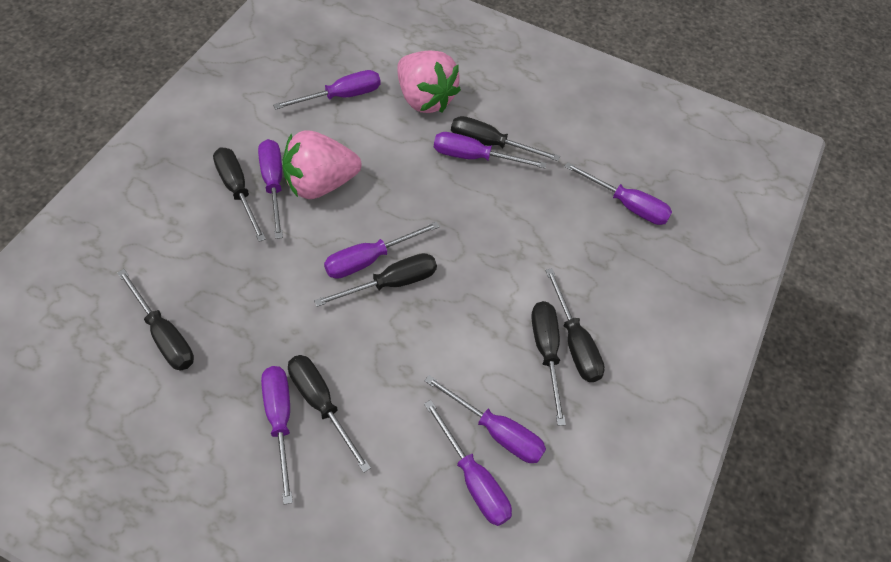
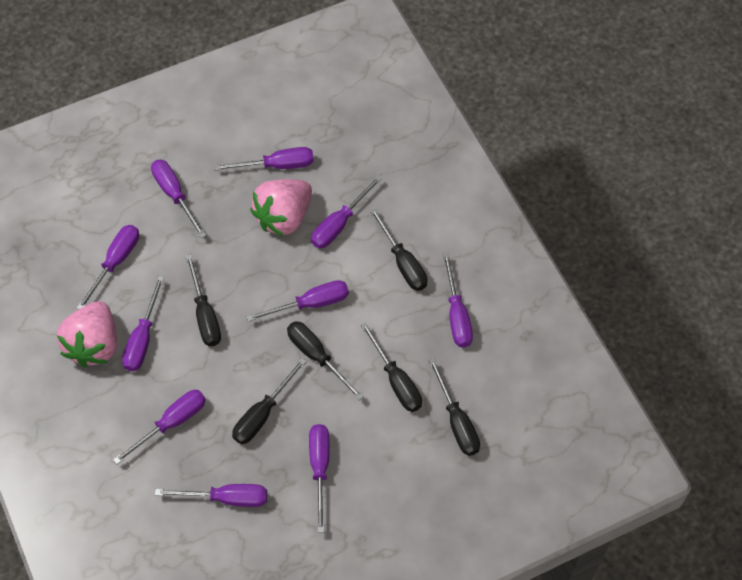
black screwdriver: 7 -> 6
purple screwdriver: 8 -> 10

